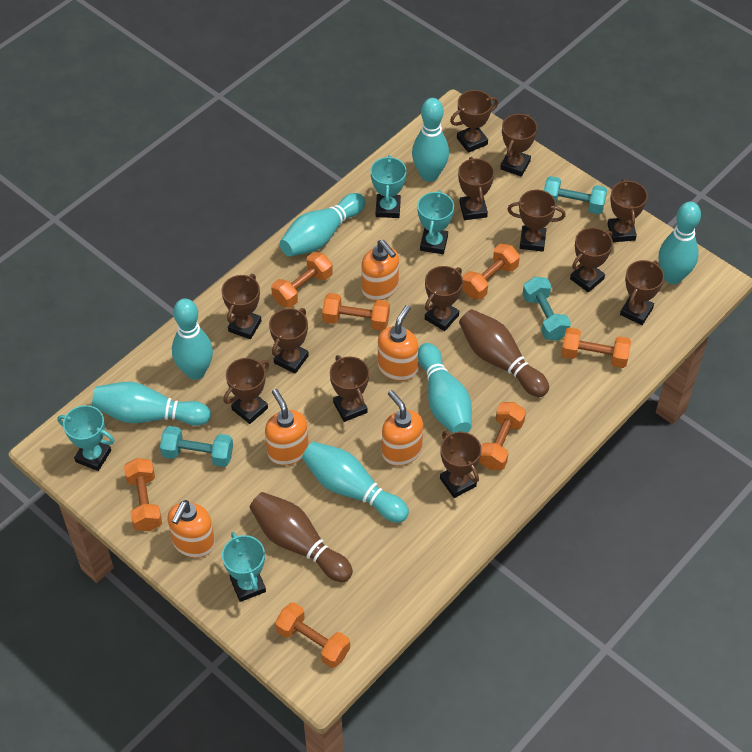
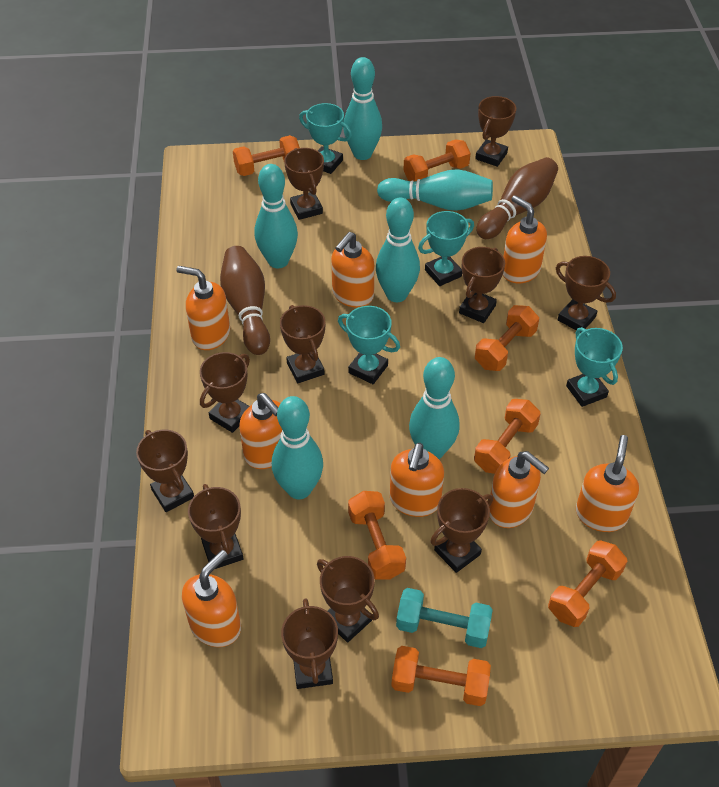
brown trophy: 13 -> 11
orange soap dispenser: 5 -> 8
turquoise bowling pin: 7 -> 6
turquoise dumbbell: 3 -> 1

